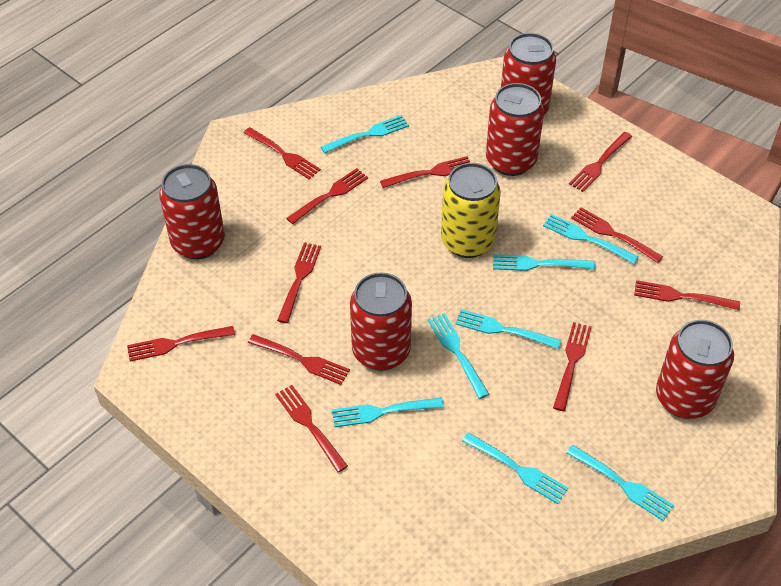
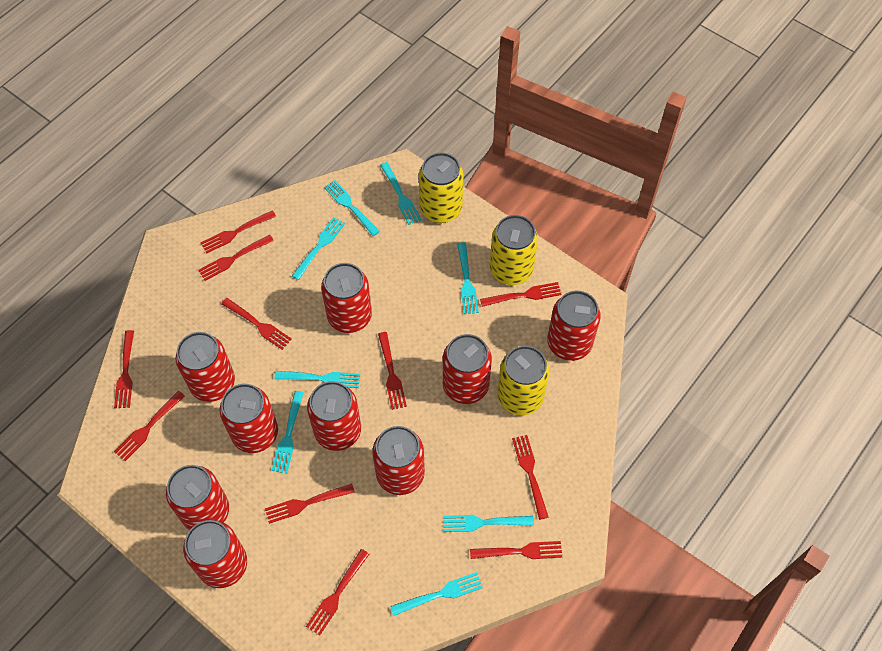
red can: 5 -> 9
yellow can: 1 -> 3

